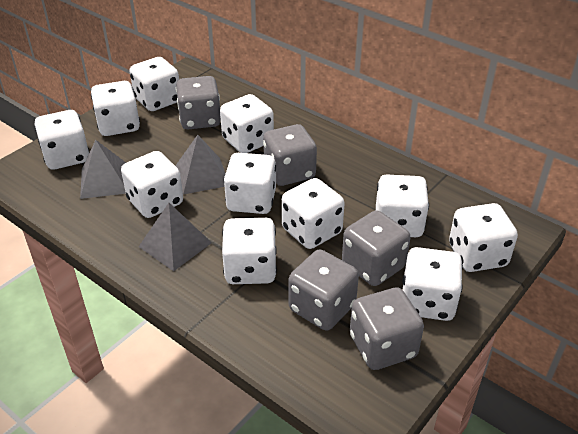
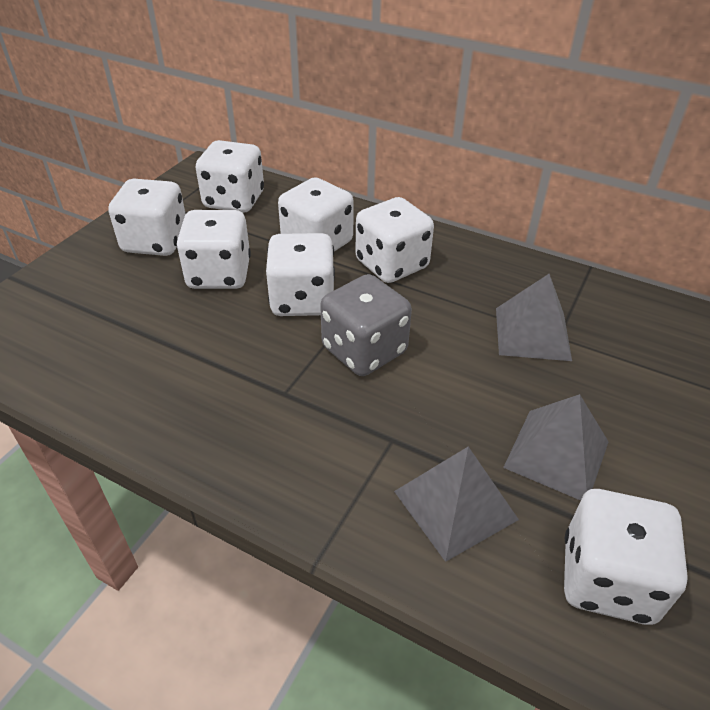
grey dice: 5 -> 1
white dice: 11 -> 7

